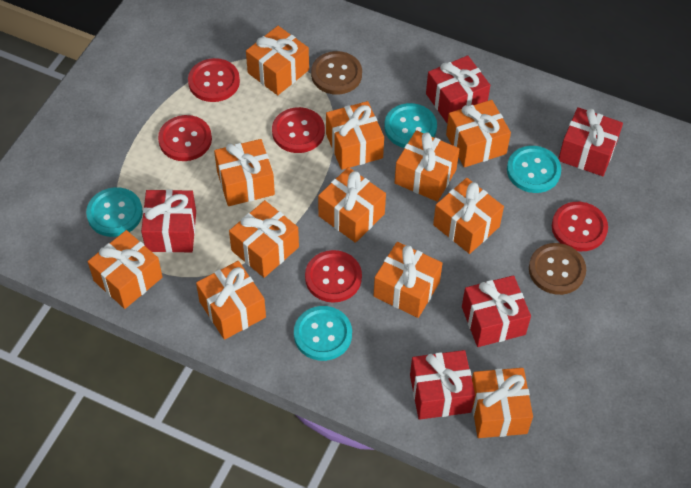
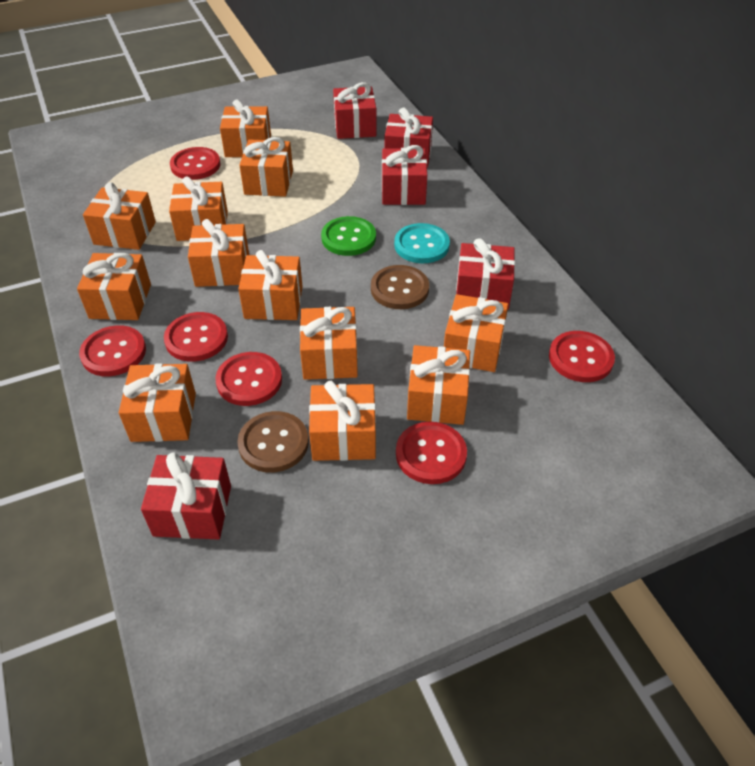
green button: 0 -> 1
red button: 5 -> 6
turquoise button: 4 -> 1

